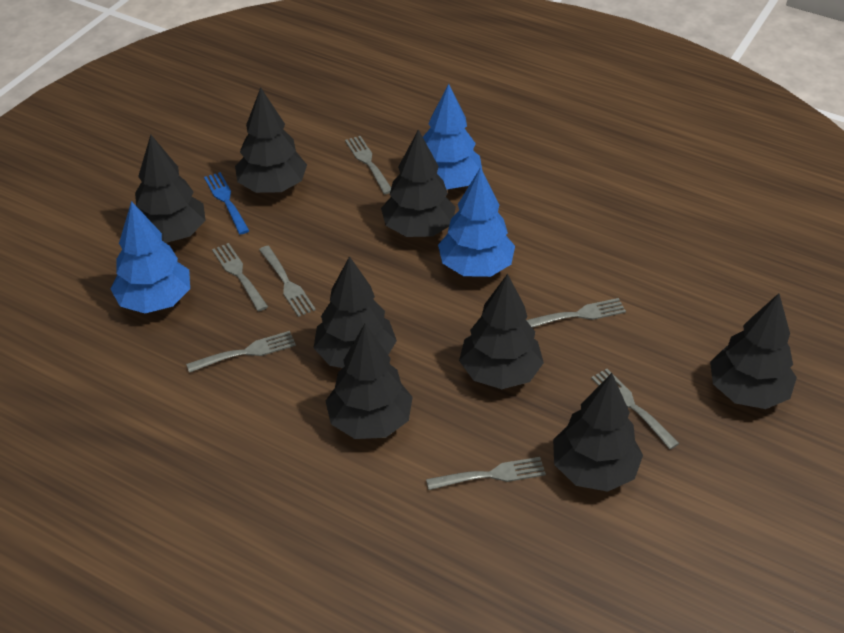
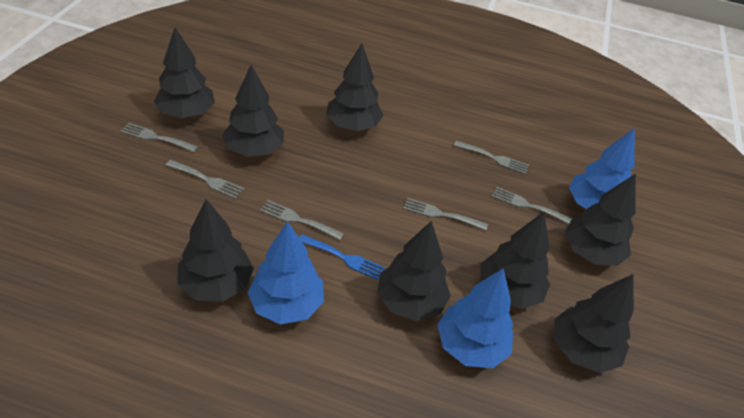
grey fork: 7 -> 6

